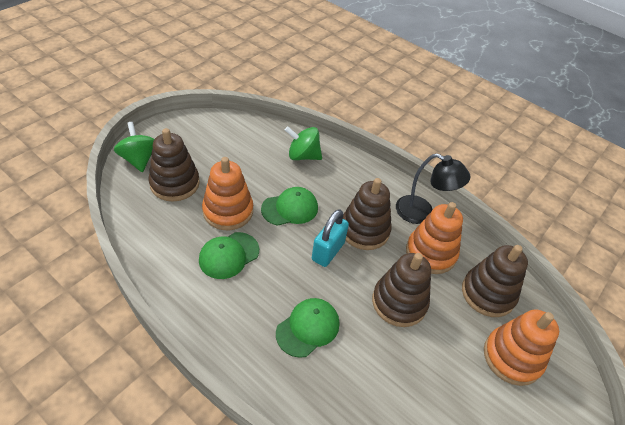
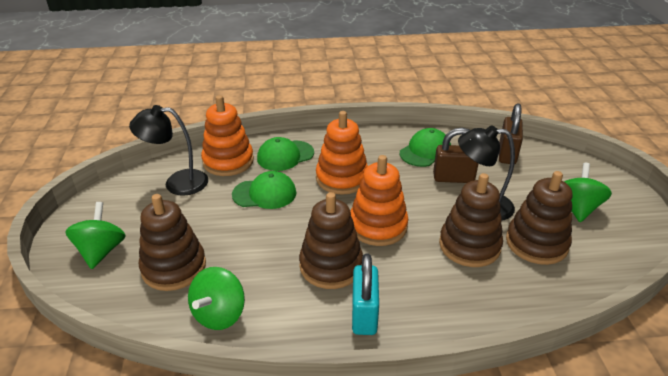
black lamp: 1 -> 2
brown padlock: 0 -> 2
green spinning top: 2 -> 3

